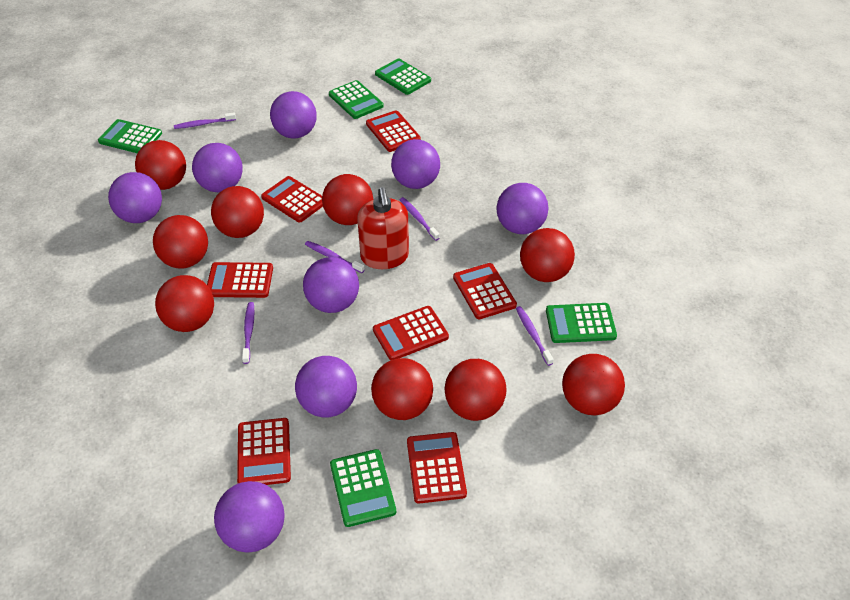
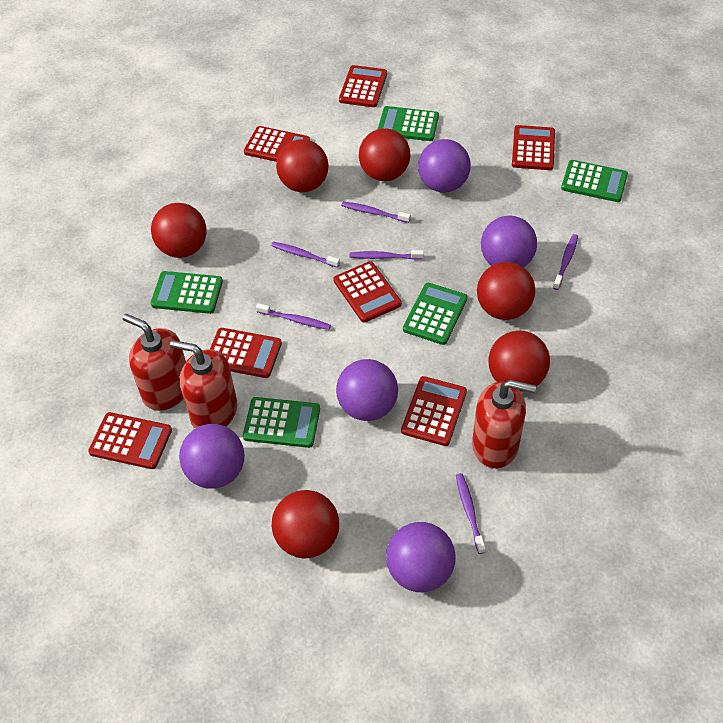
purple ball: 8 -> 5
purple toothbrush: 5 -> 6
red ball: 9 -> 6
red soap dispenser: 1 -> 3

